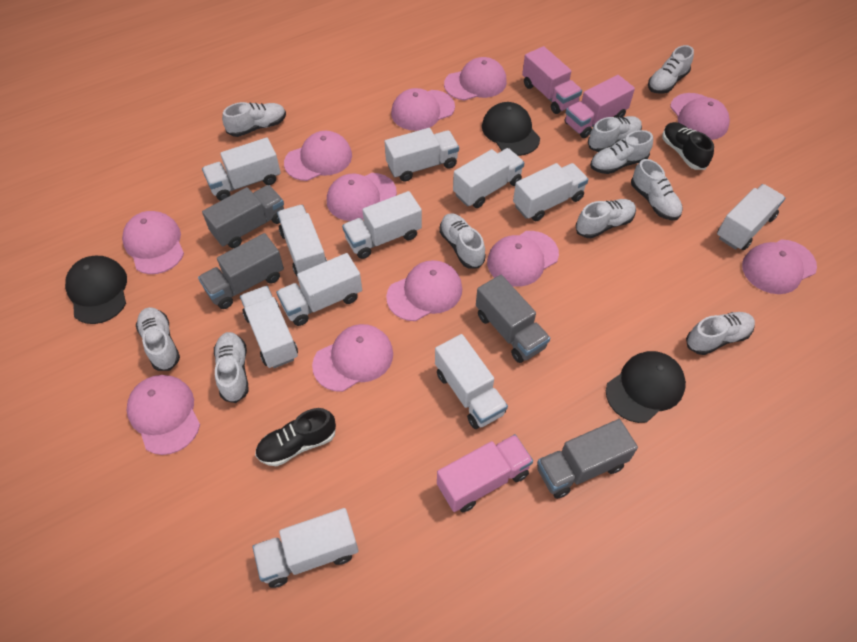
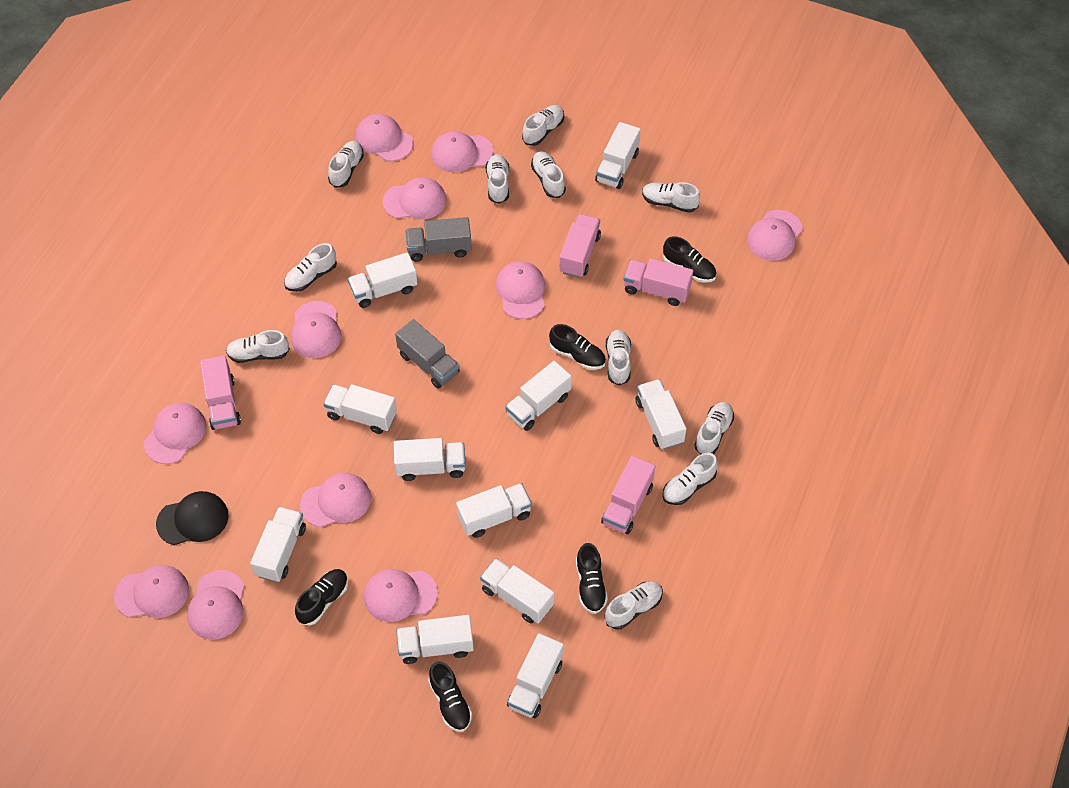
black cap: 3 -> 1
black shoe: 2 -> 5
grey truck: 4 -> 2
pink truck: 3 -> 4
white shoe: 10 -> 11

